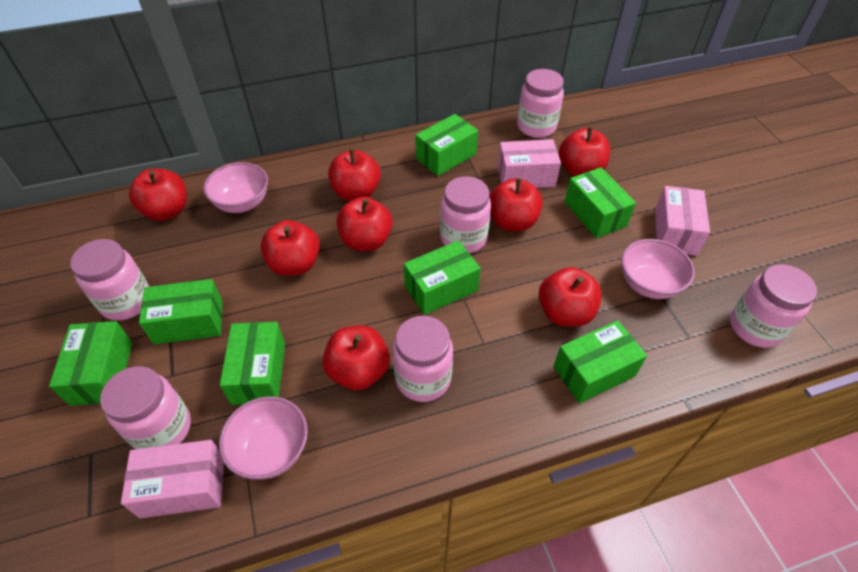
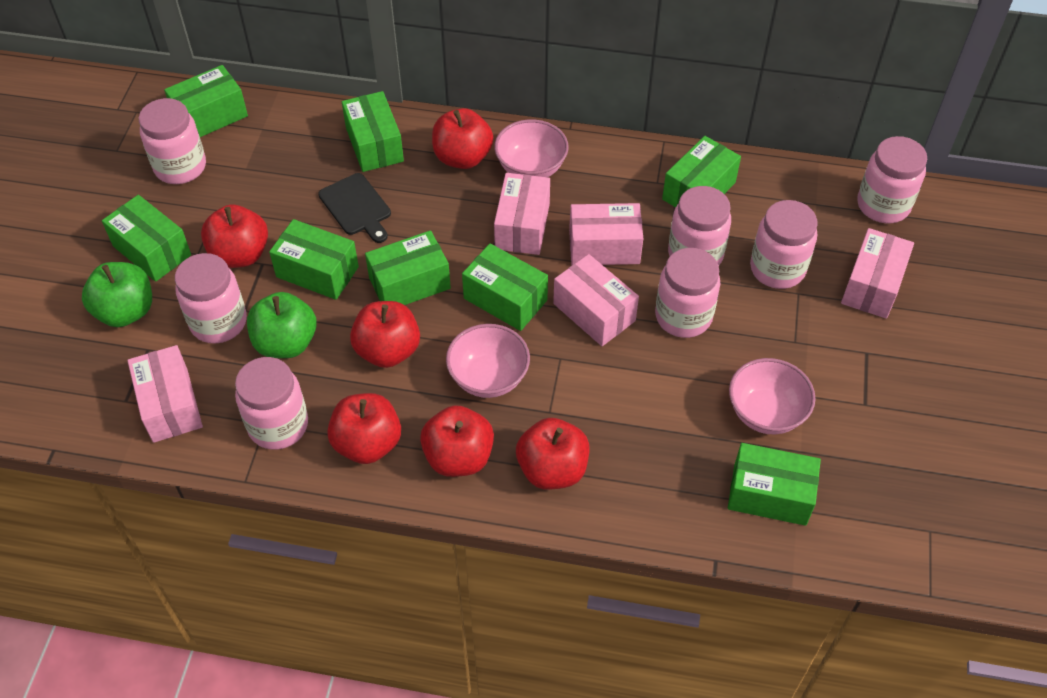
black cutting board: 0 -> 1
green apple: 0 -> 2
green box: 7 -> 8
pink box: 3 -> 5
pink jar: 6 -> 7
red apple: 8 -> 6

